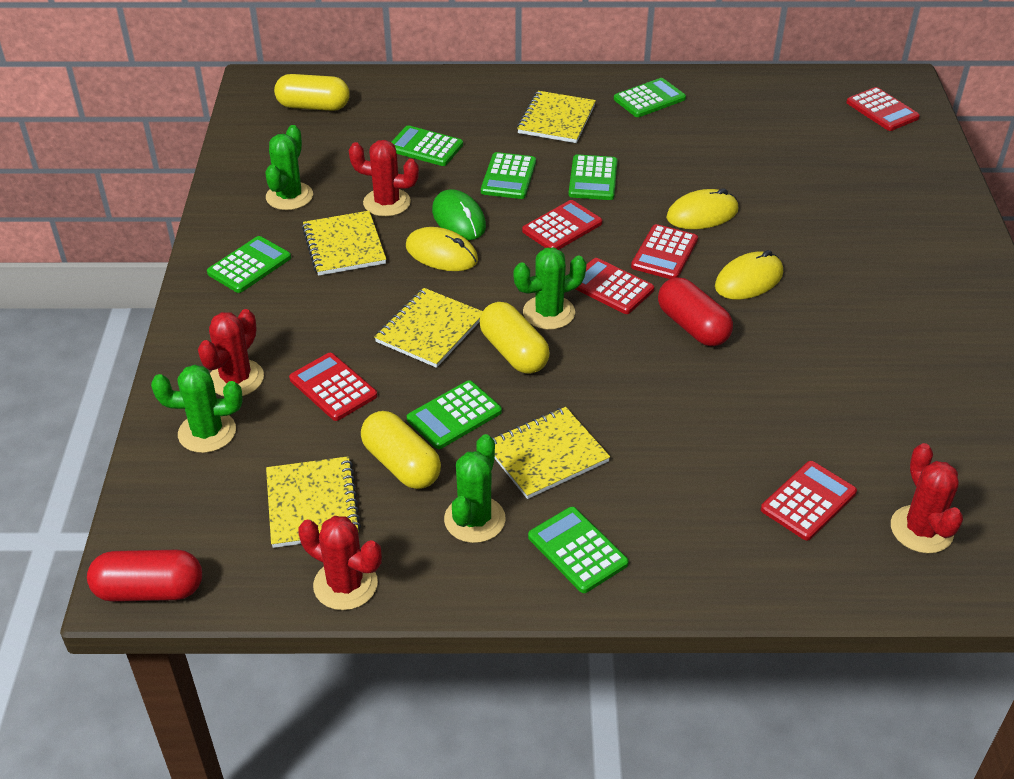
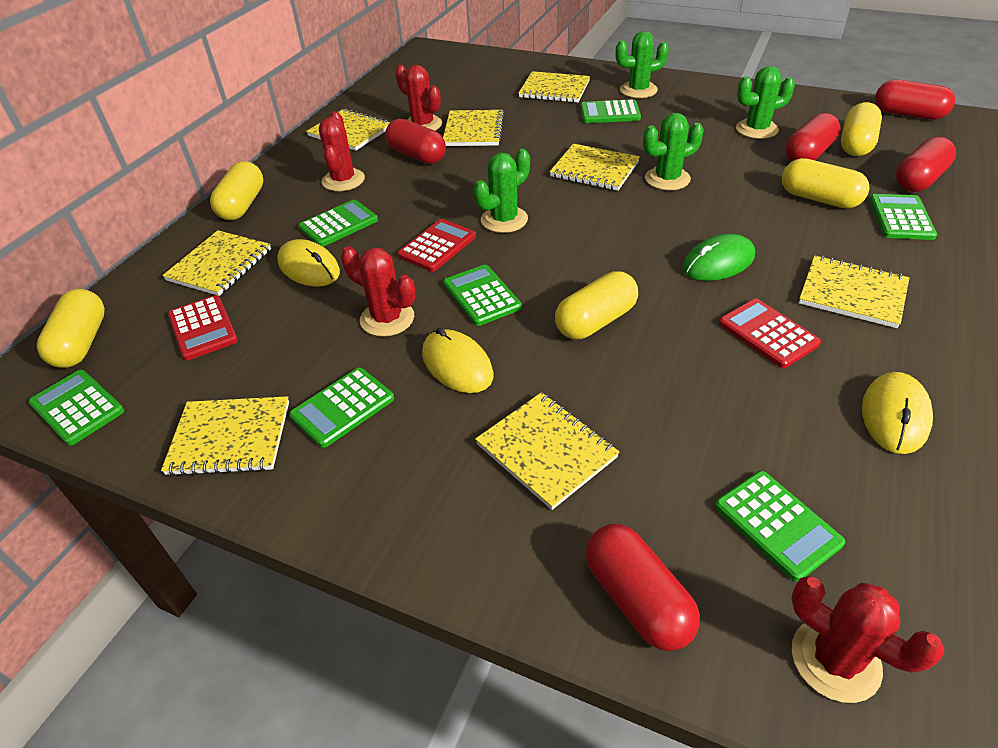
red calculator: 6 -> 3
red capsule: 2 -> 5
yellow capsule: 3 -> 5
yellow notebook: 5 -> 8

